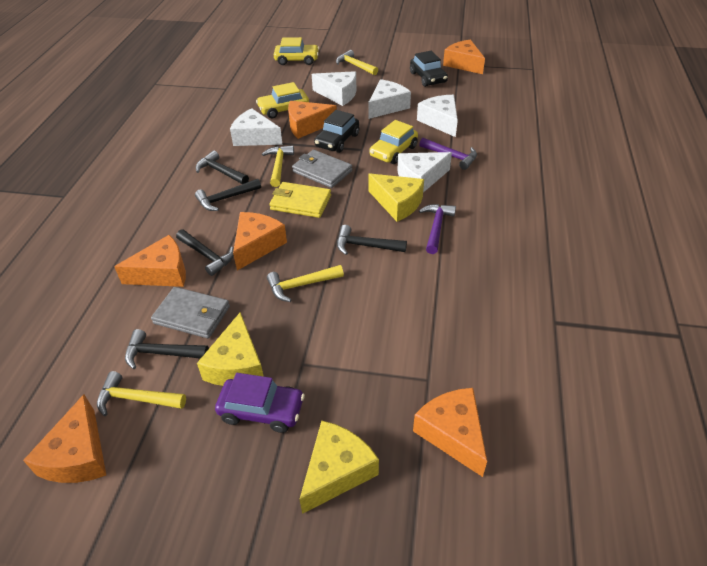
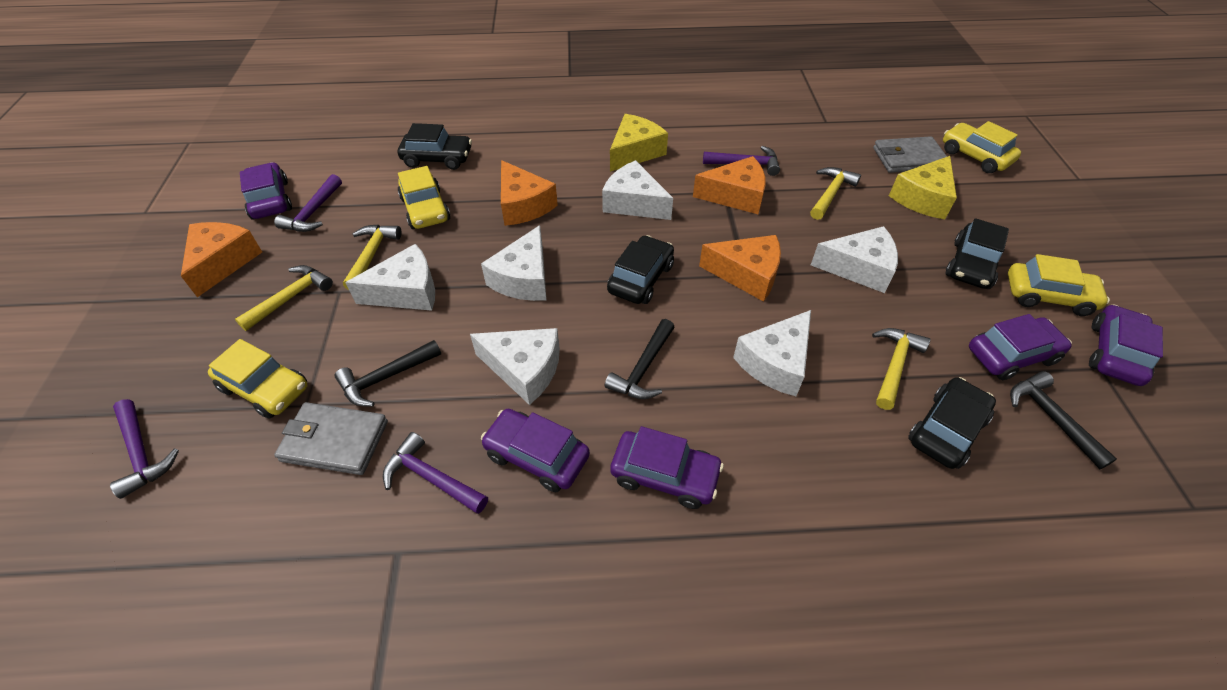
black car: 2 -> 4
black hammer: 5 -> 3
orange cheese: 6 -> 4
purple car: 1 -> 5
purple hammer: 2 -> 4
white cheese: 5 -> 6
yellow car: 3 -> 4
yellow cheese: 3 -> 2
yellow wallet: 1 -> 0

